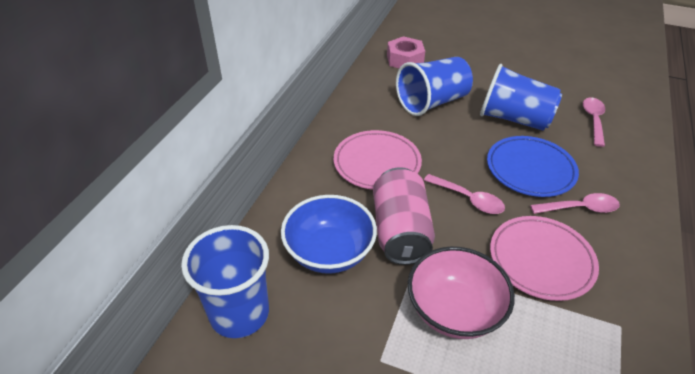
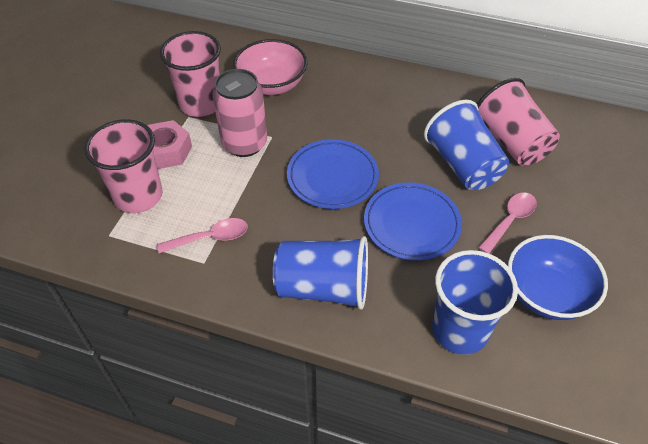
blue plate: 1 -> 2
pink cup: 0 -> 3
pink plate: 2 -> 0
pink spoon: 3 -> 2

